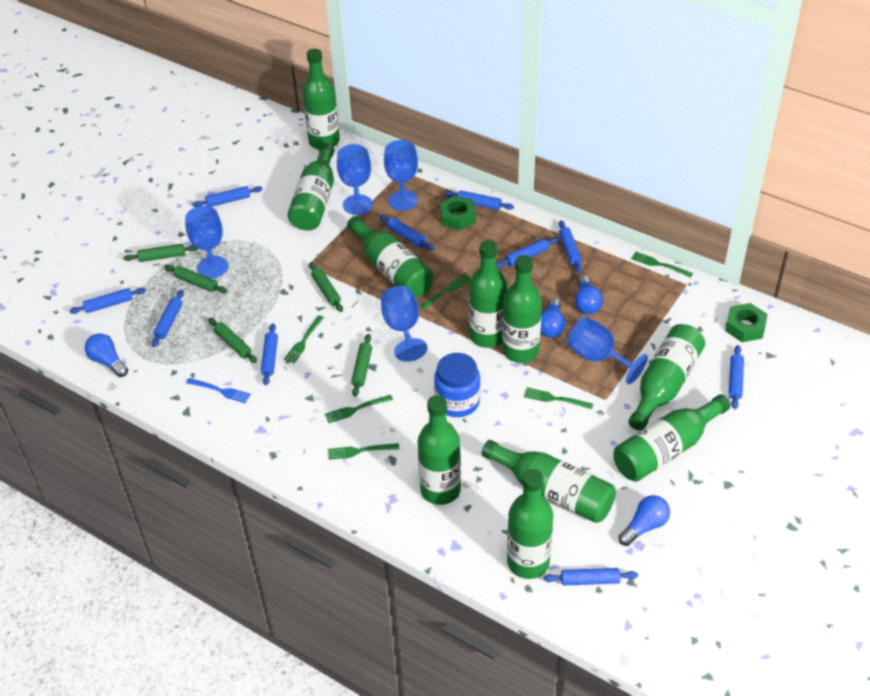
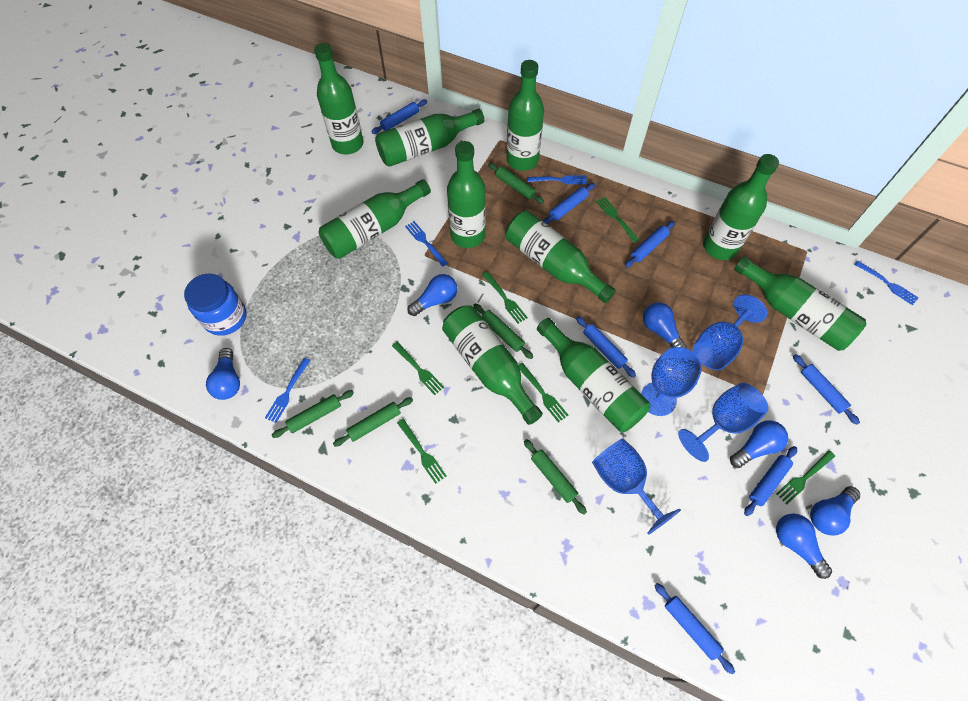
blue fork: 1 -> 4
blue goblet: 5 -> 4
blue light bulb: 4 -> 6
blue rolling pin: 10 -> 7
green nut: 2 -> 0

